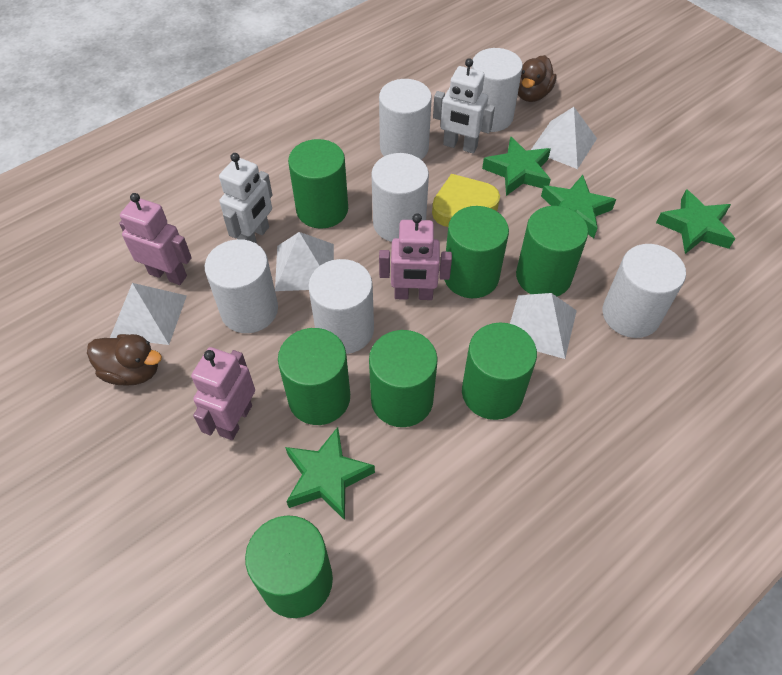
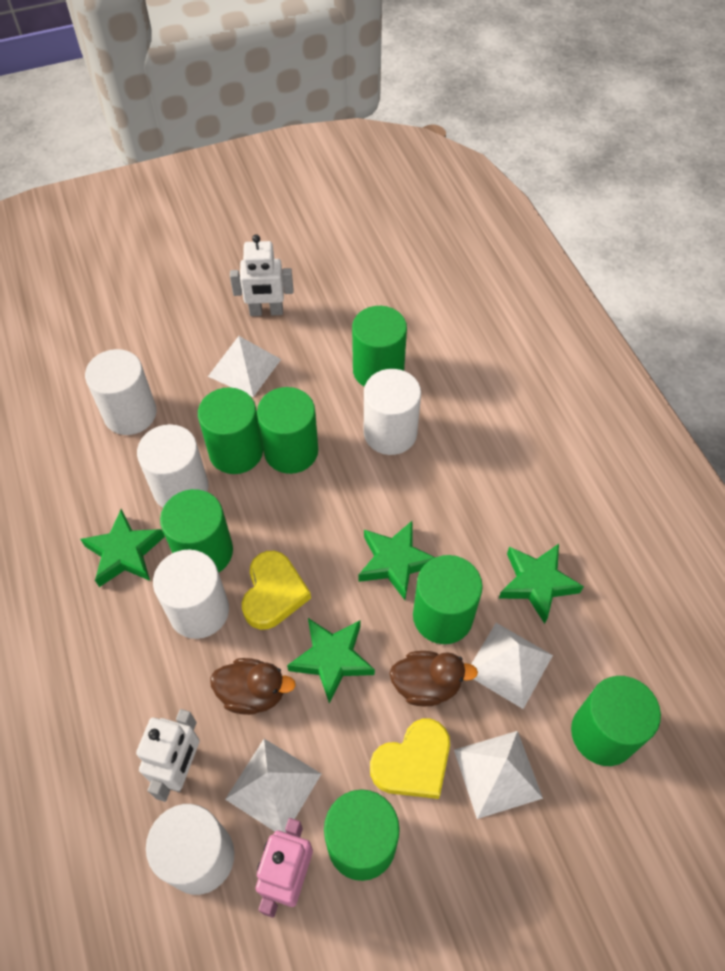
pink robot: 3 -> 1
white cylinder: 6 -> 5
yellow heart: 1 -> 2

